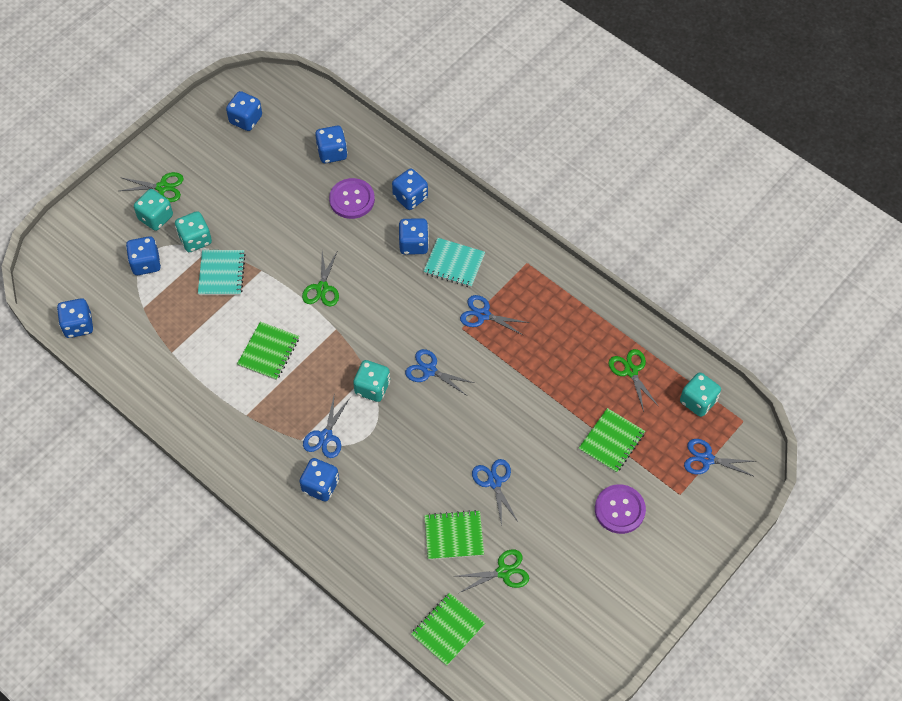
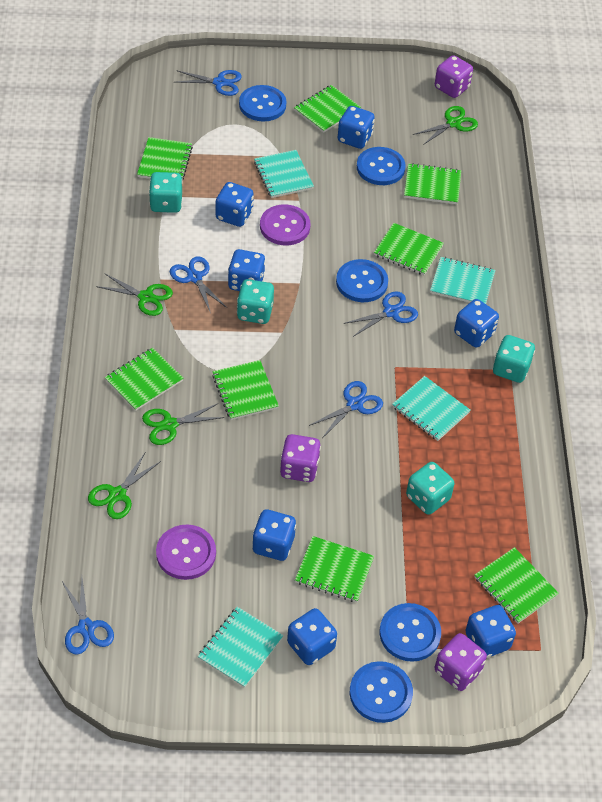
blue button: 0 -> 5
green notebook: 4 -> 8
purple dice: 0 -> 3
turquoise notebook: 2 -> 4

